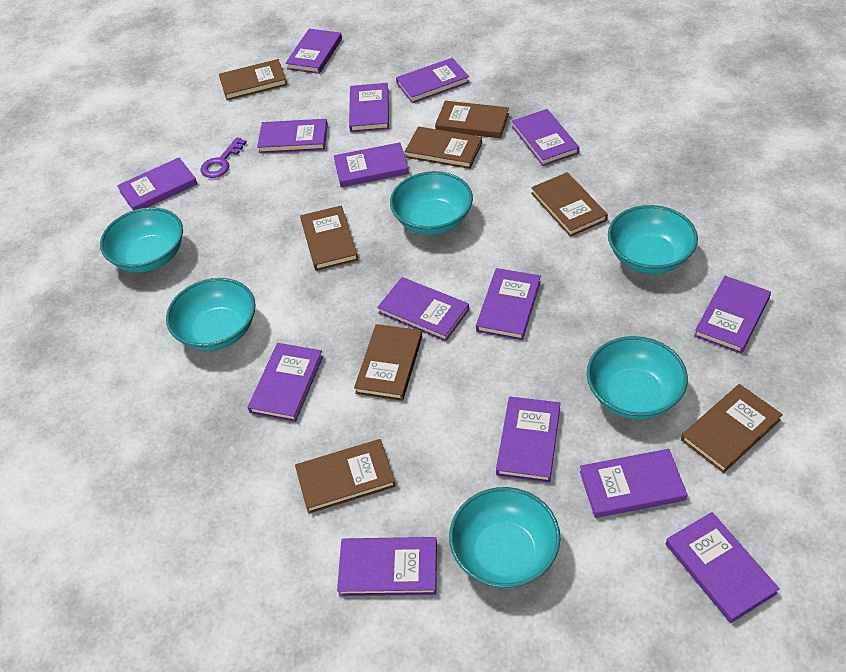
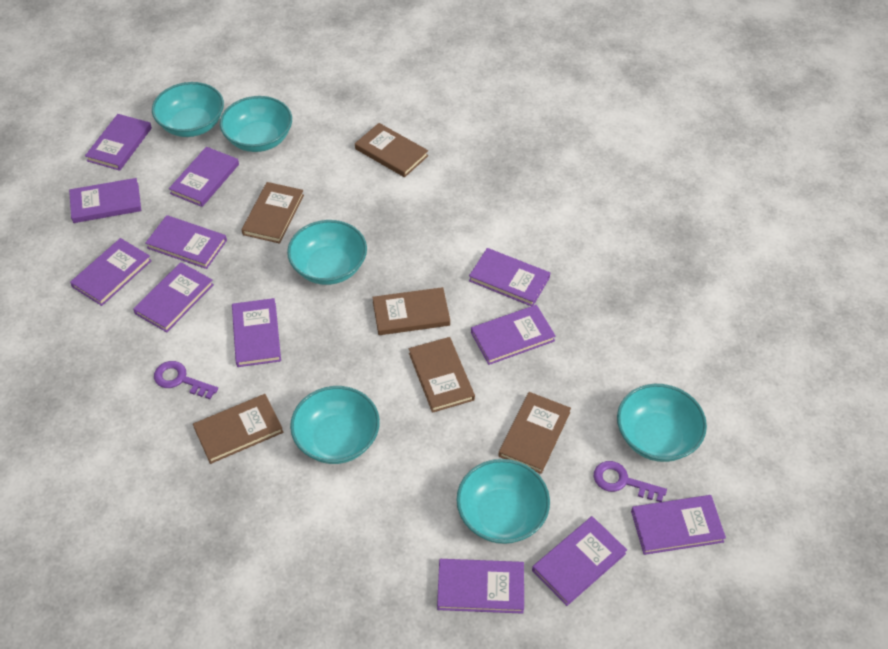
brown book: 8 -> 6
purple book: 15 -> 12
purple key: 1 -> 2

